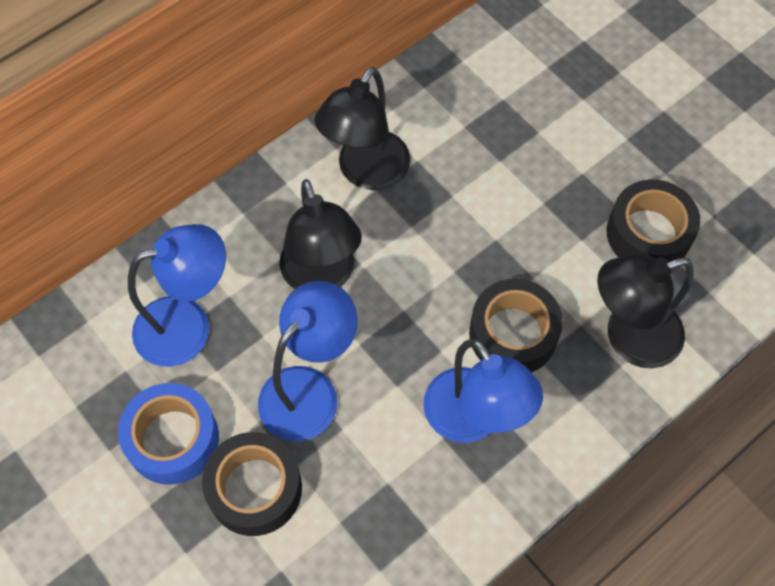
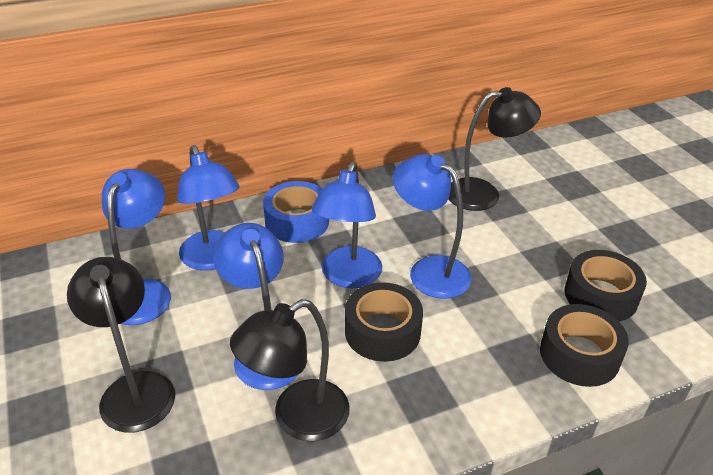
blue lamp: 3 -> 5

